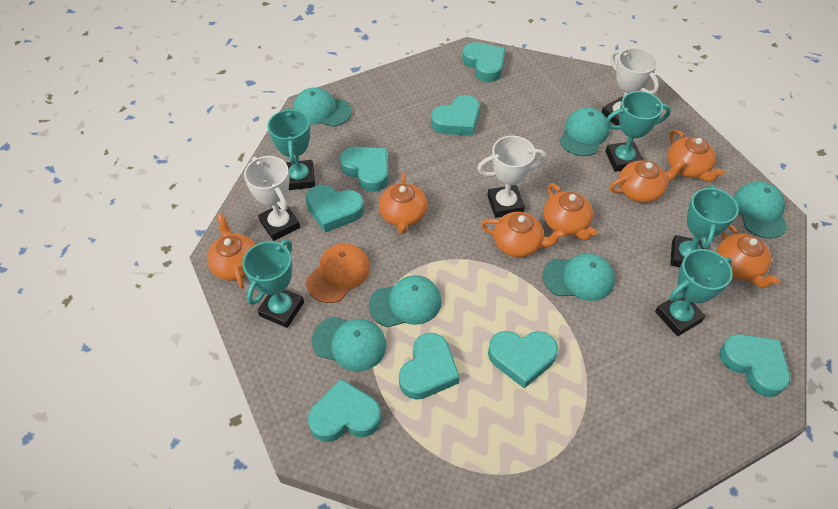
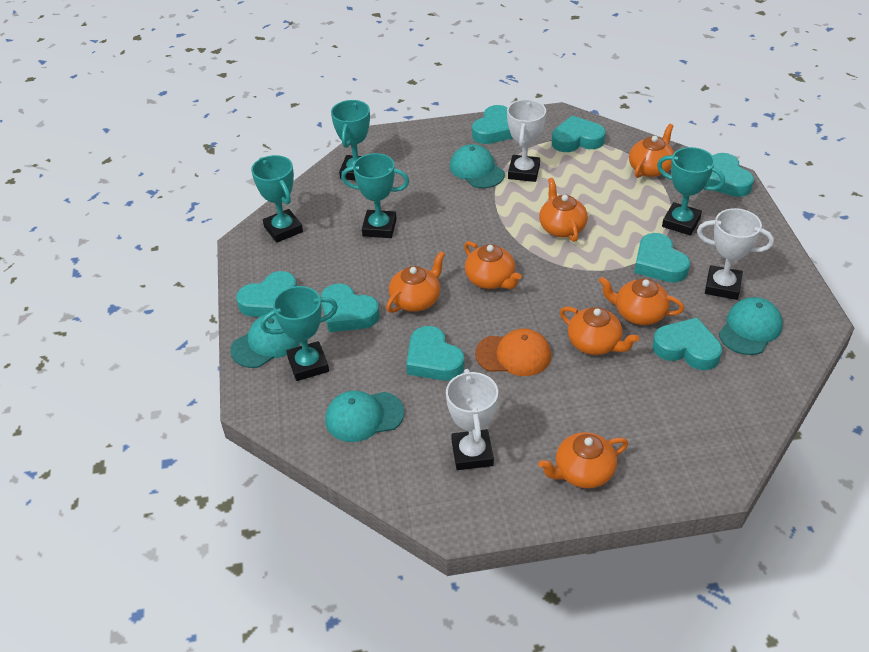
turquoise cap: 6 -> 4

